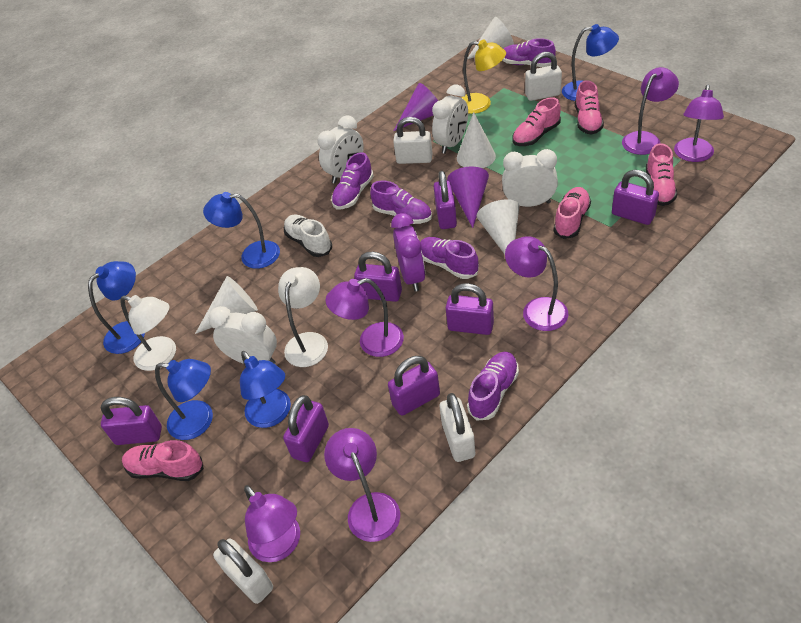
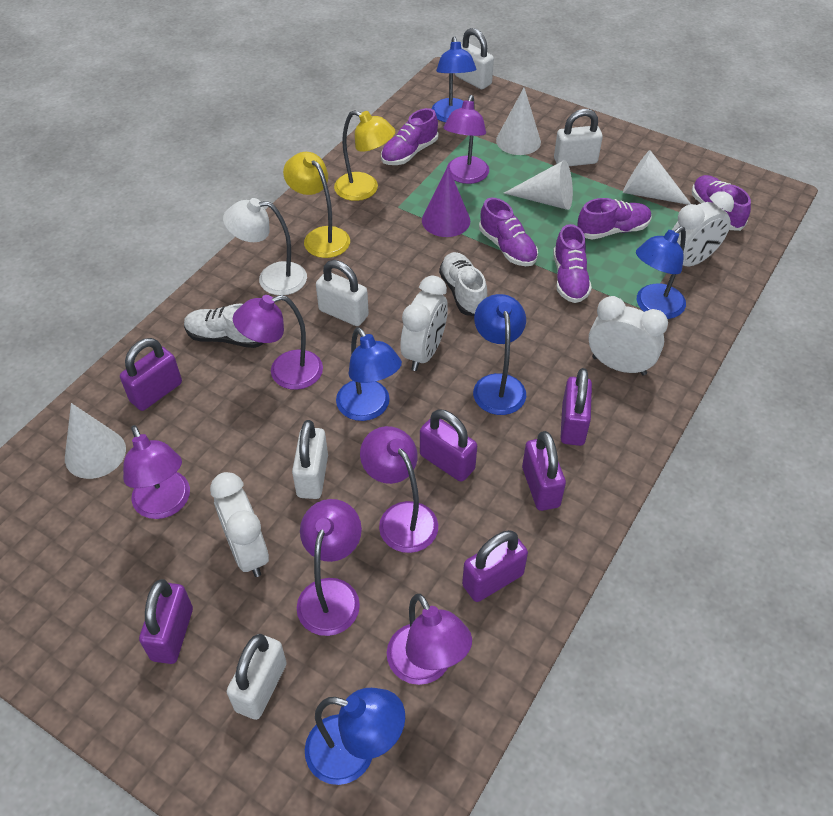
pink shoe: 5 -> 0
purple clock: 1 -> 0
purple cone: 2 -> 1
purple padlock: 7 -> 6
white lamp: 2 -> 1
white padlock: 4 -> 5
white shoe: 1 -> 2
yellow lamp: 1 -> 2

